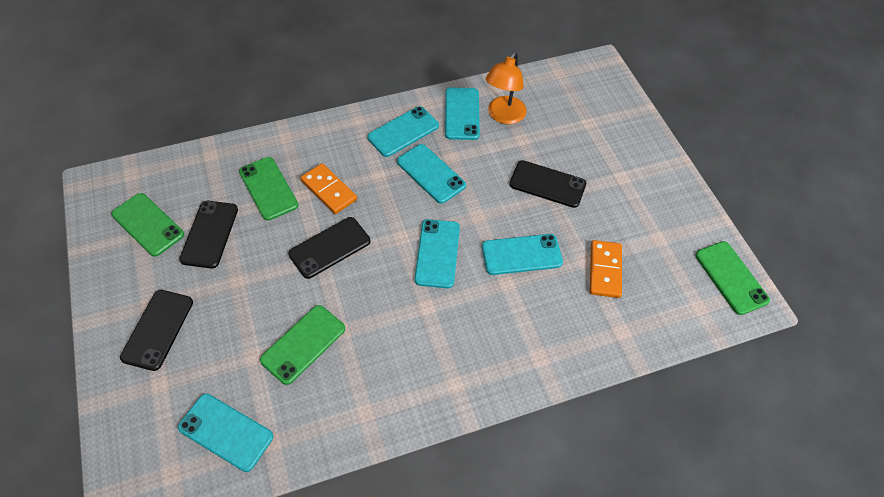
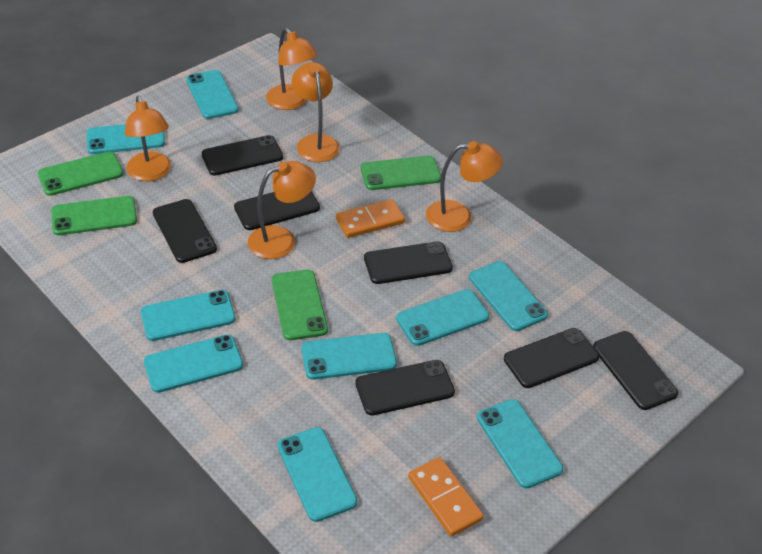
black phone: 4 -> 7
orange lamp: 1 -> 5
turquoise phone: 6 -> 9

